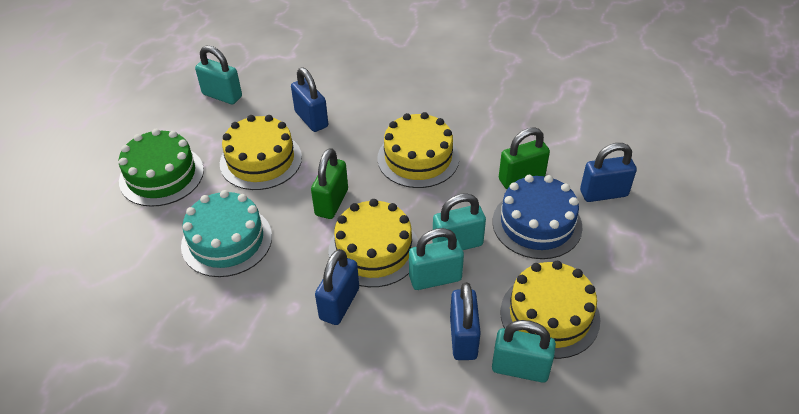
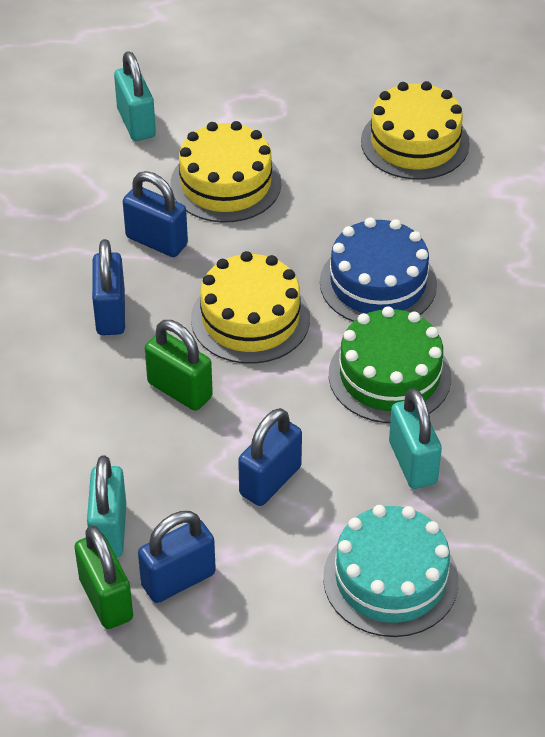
turquoise padlock: 4 -> 3
yellow cake: 4 -> 3

